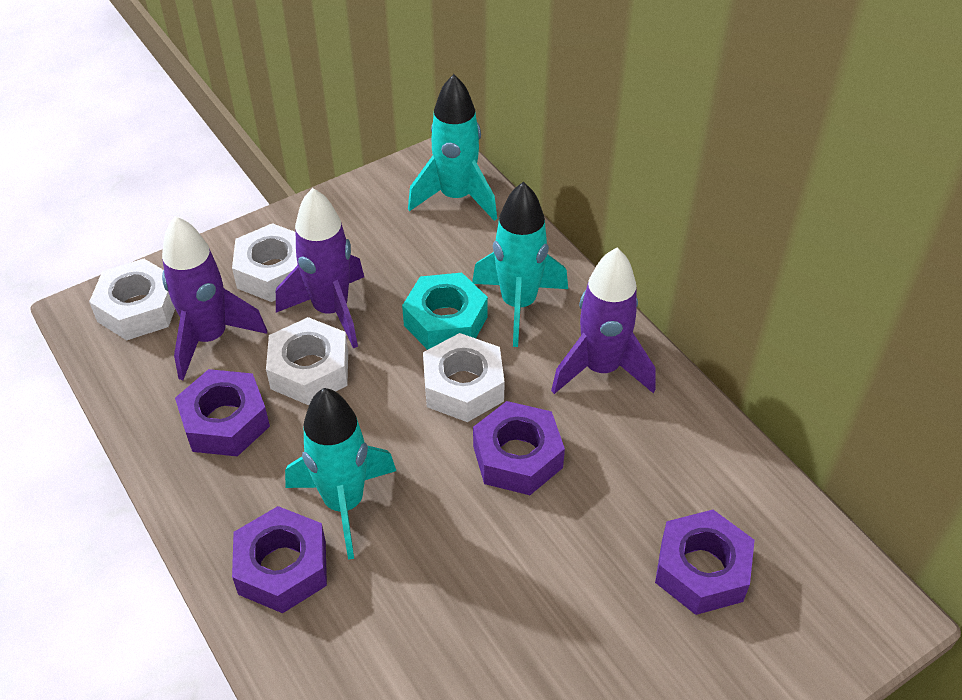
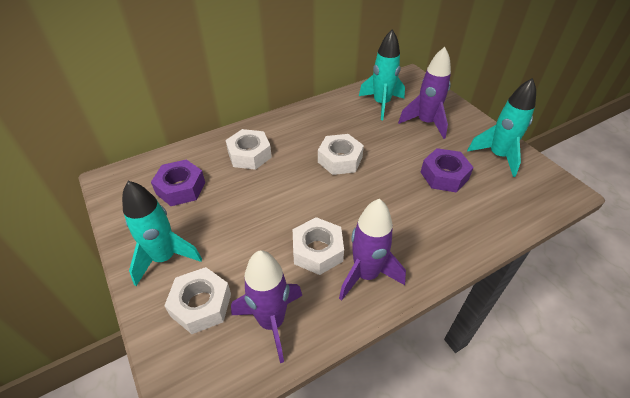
purple nut: 4 -> 2
turquoise nut: 1 -> 0

